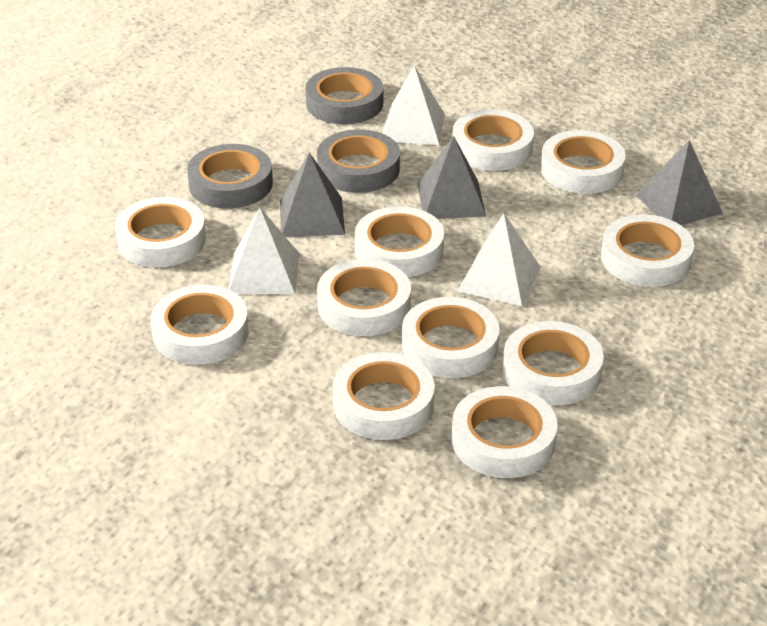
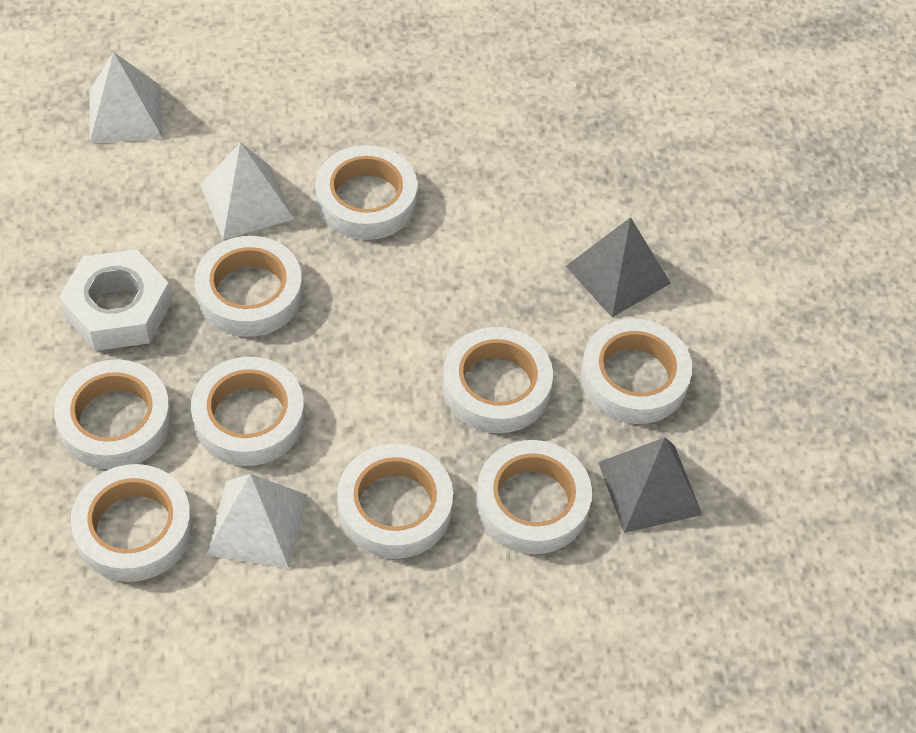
grey pyramid: 3 -> 2
grey tape: 3 -> 0
white nut: 0 -> 1
white tape: 11 -> 9

